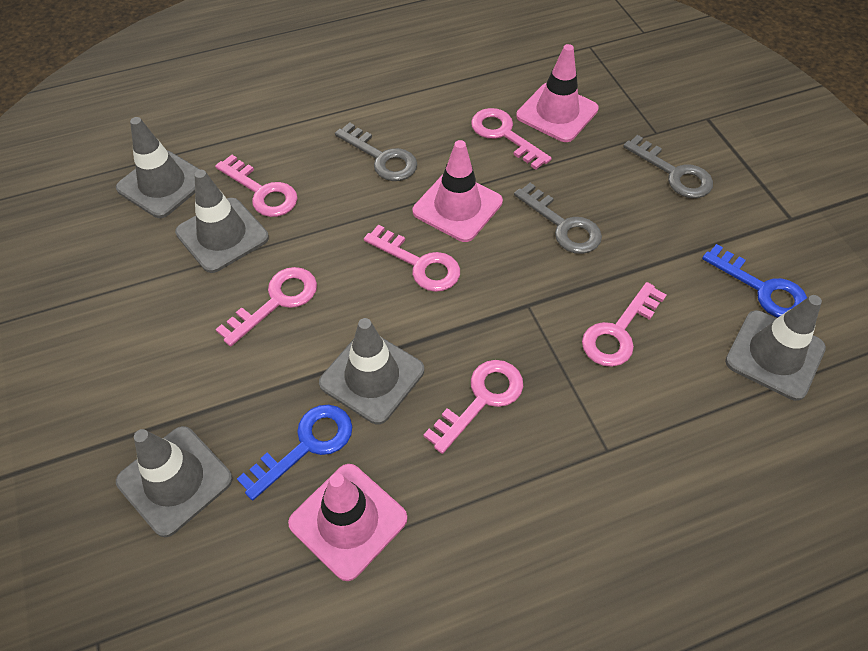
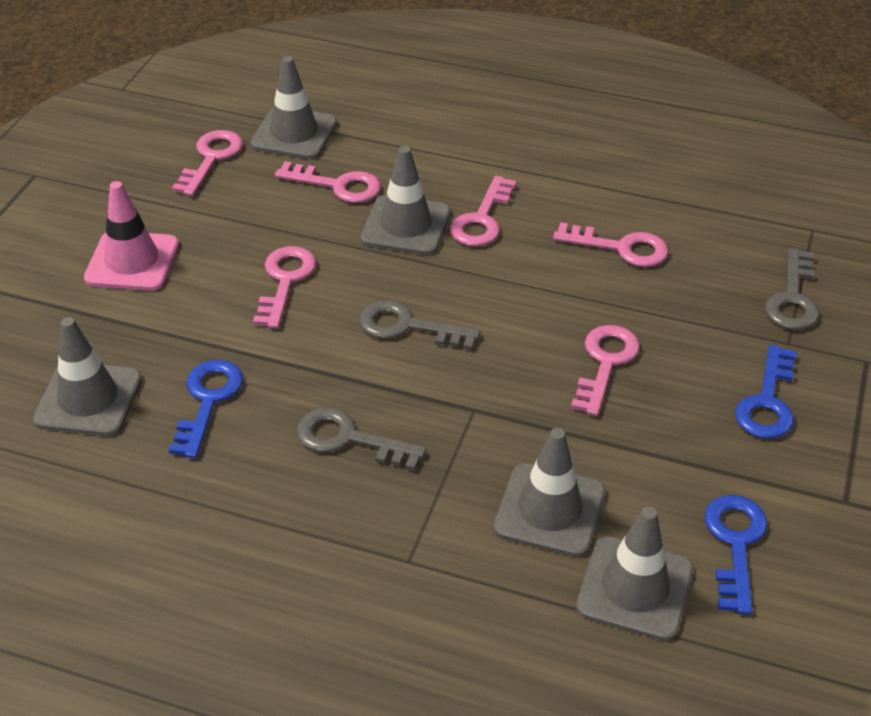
blue key: 2 -> 3
pink traffic cone: 3 -> 1

